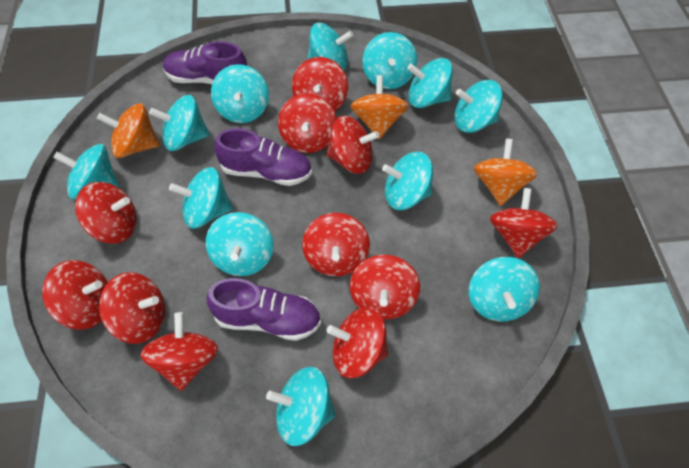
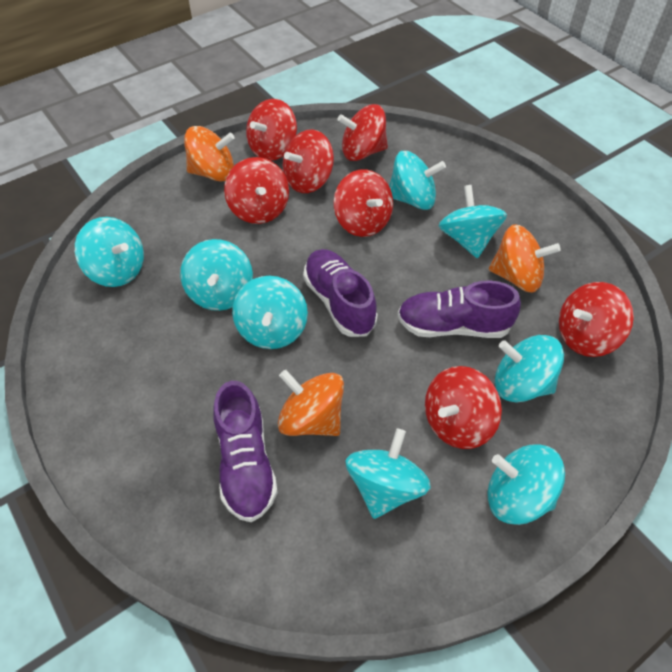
red spinning top: 11 -> 7
turquoise spinning top: 12 -> 8

